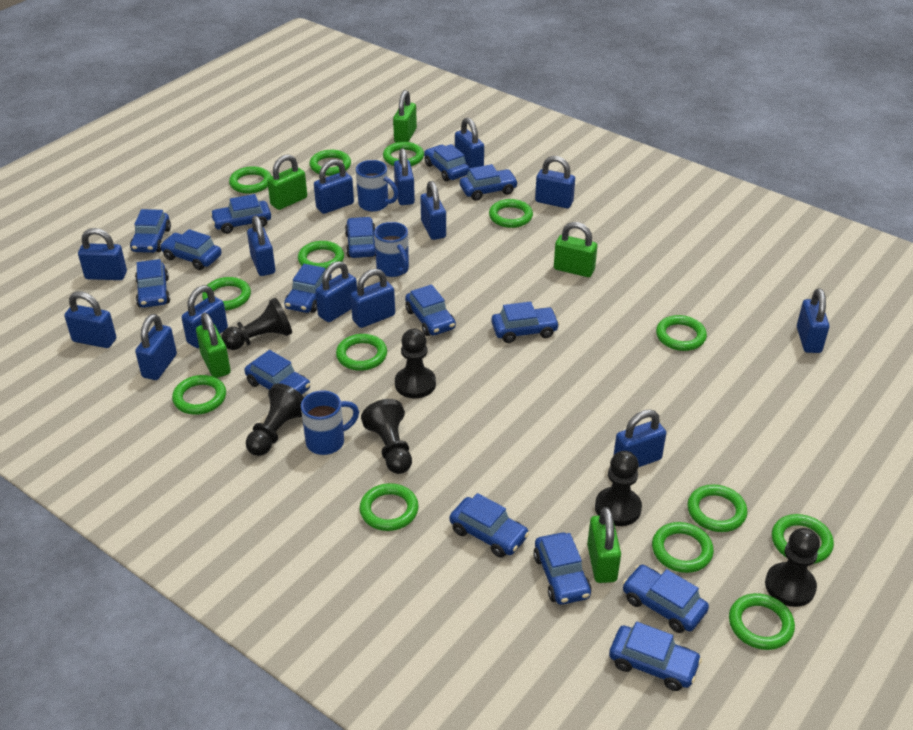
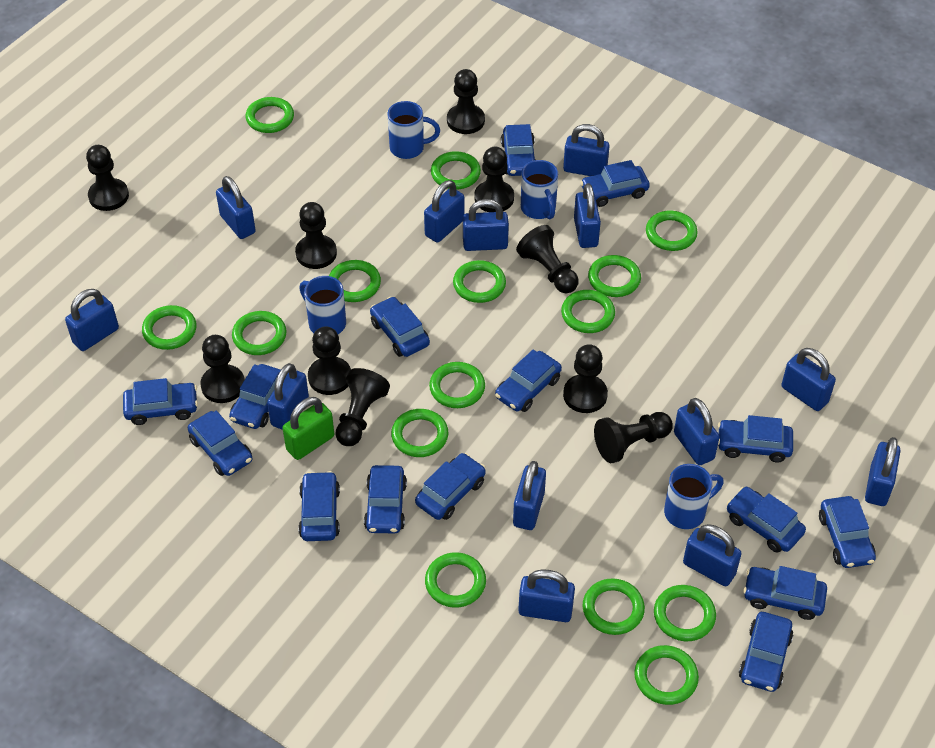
black pawn: 6 -> 10
blue mug: 3 -> 4
blue padlock: 14 -> 13
green padlock: 5 -> 1
green ring: 14 -> 15

